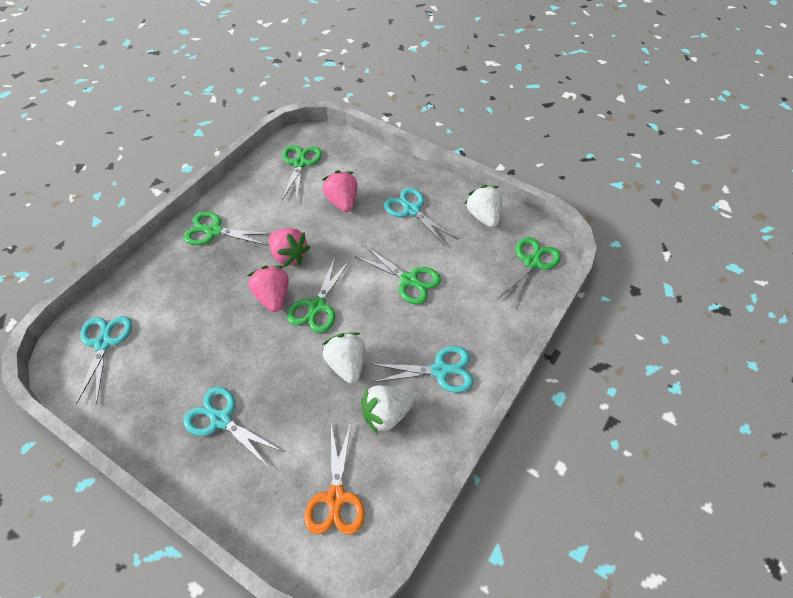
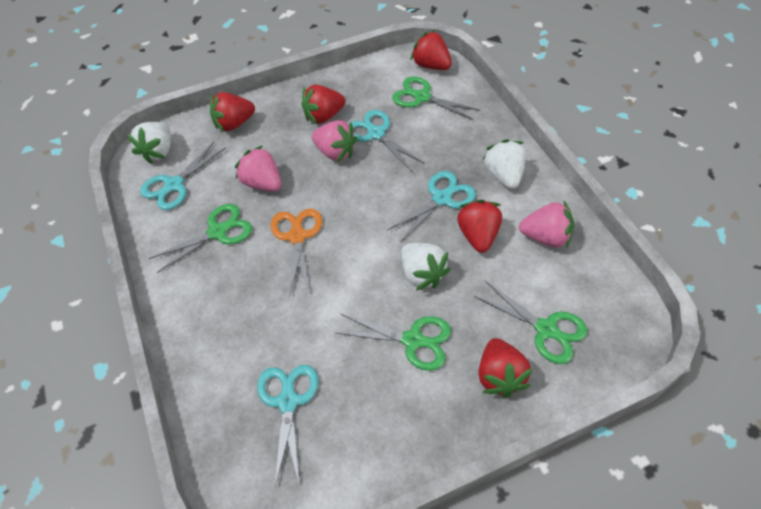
green scissors: 5 -> 4
red strawberry: 0 -> 5

